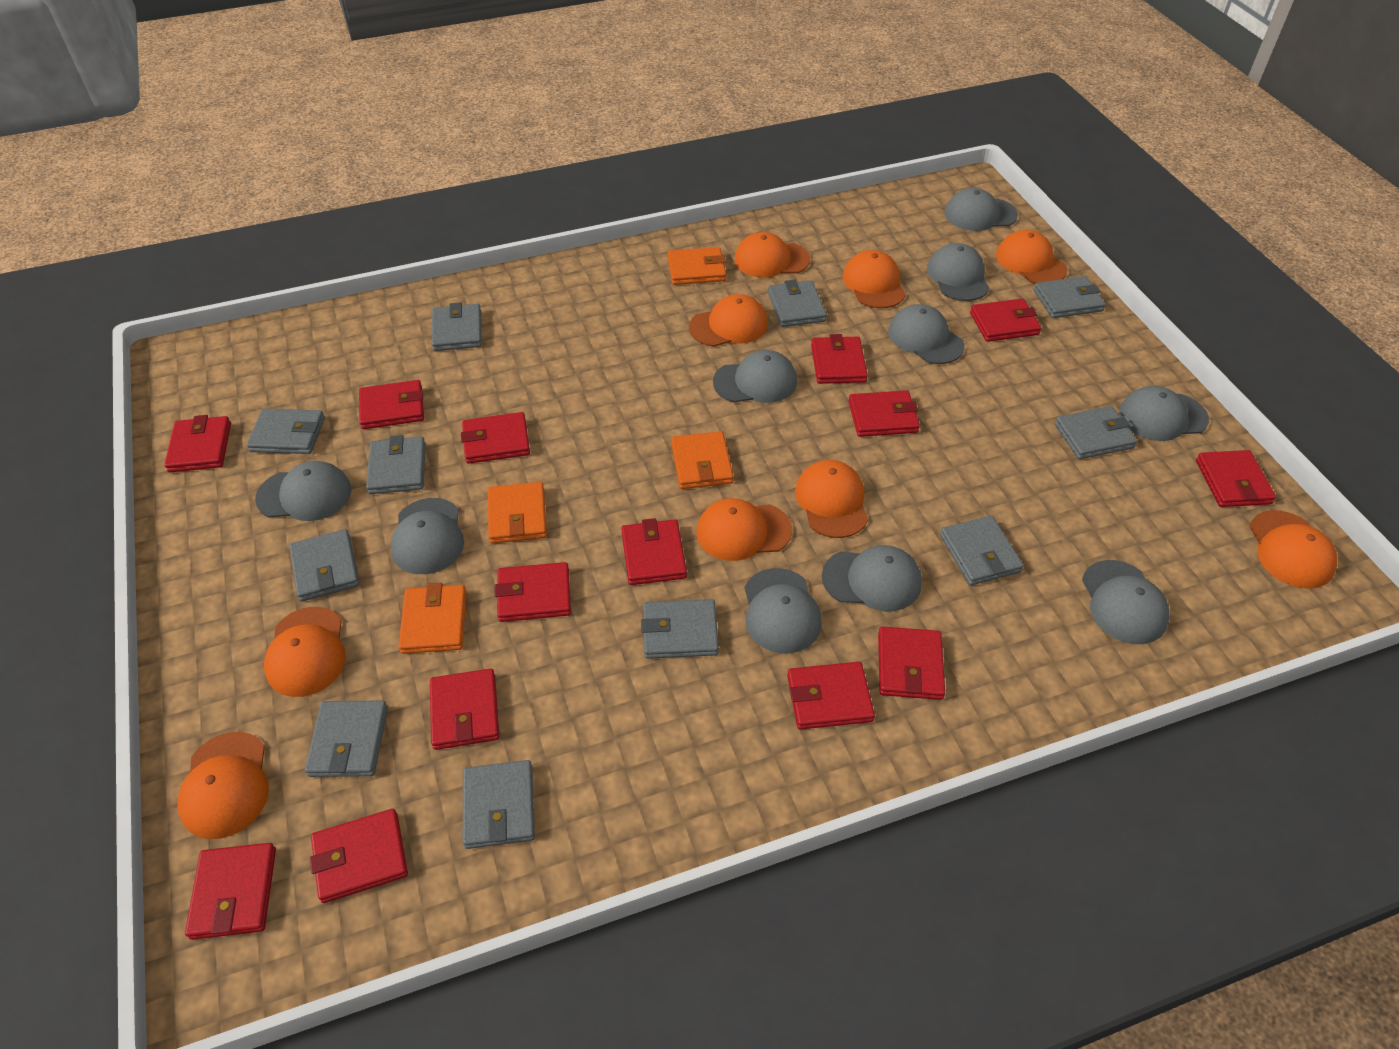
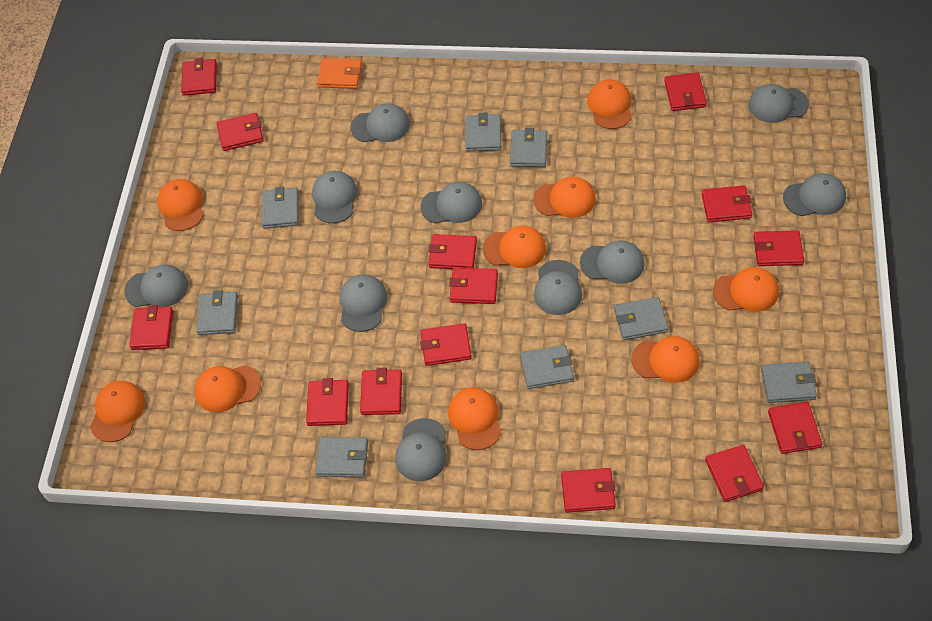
grey wallet: 11 -> 8
orange wallet: 4 -> 1

